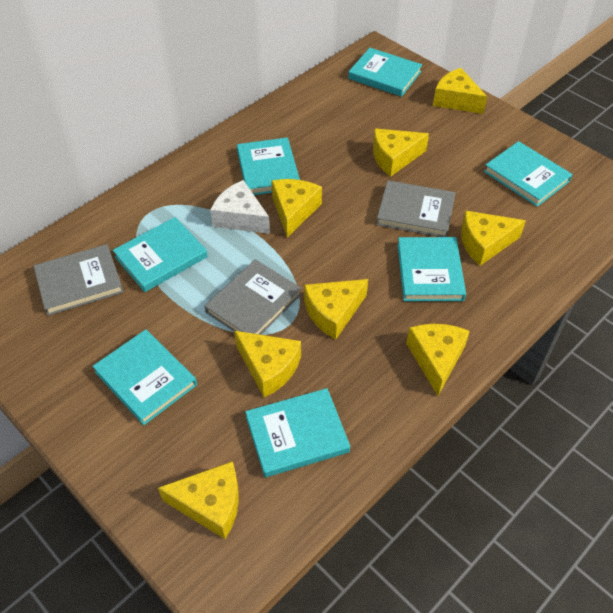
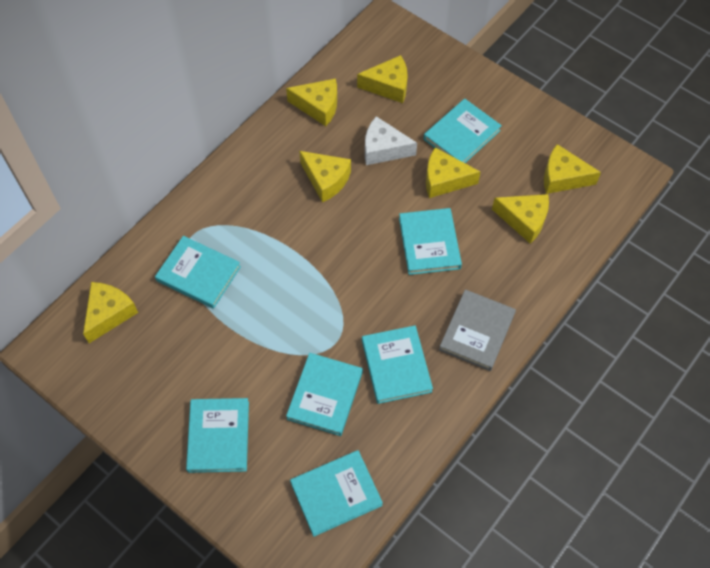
grey book: 3 -> 1
yellow cheese: 8 -> 7

